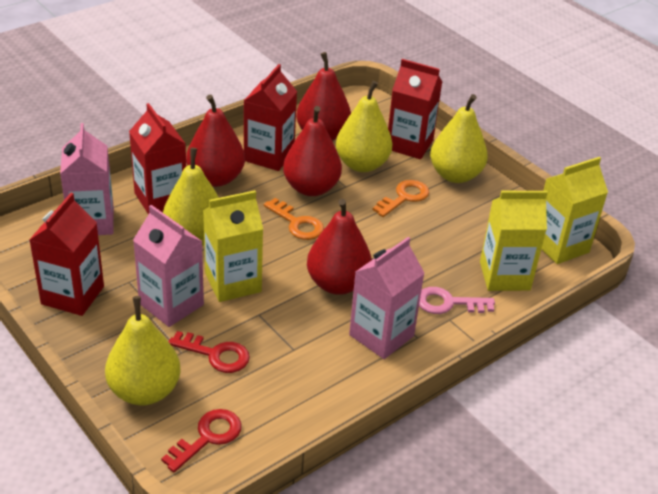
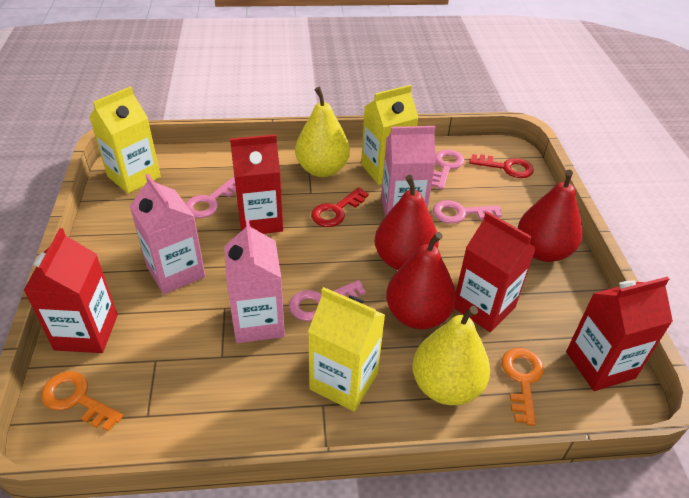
pink key: 1 -> 4
red pear: 4 -> 3
yellow pear: 4 -> 2

